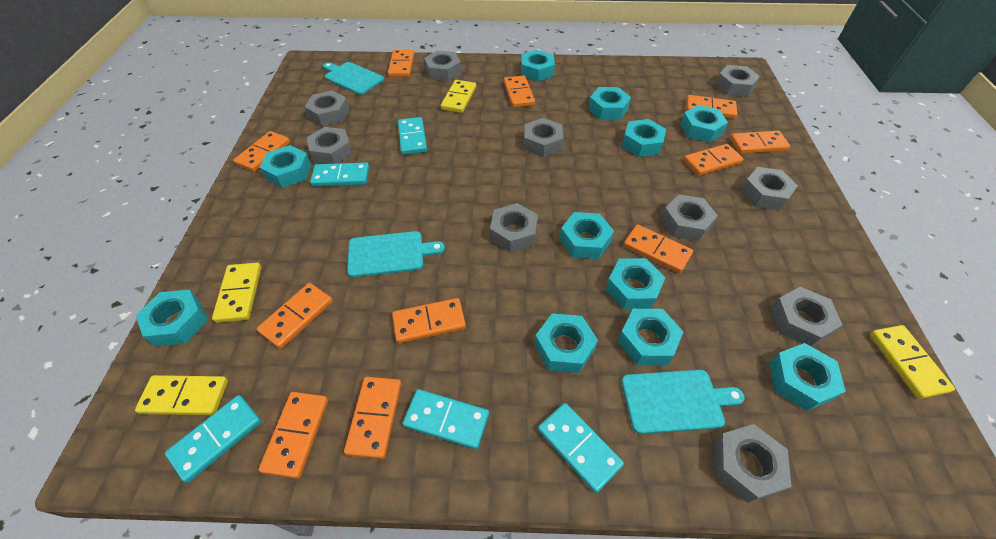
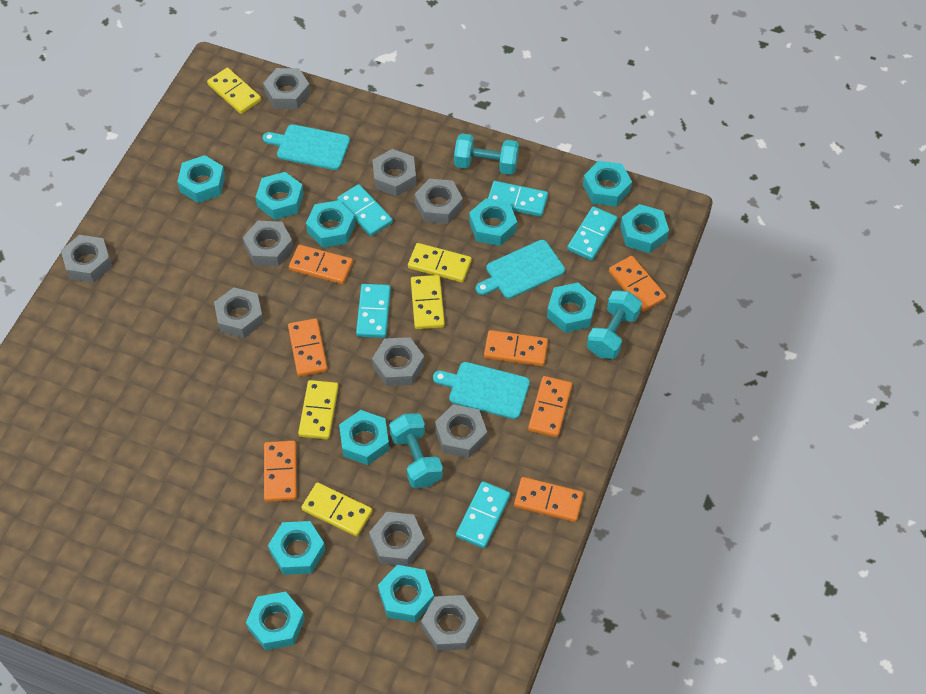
orange domino: 11 -> 7
turquoise dumbbell: 0 -> 3
yellow domino: 4 -> 5

